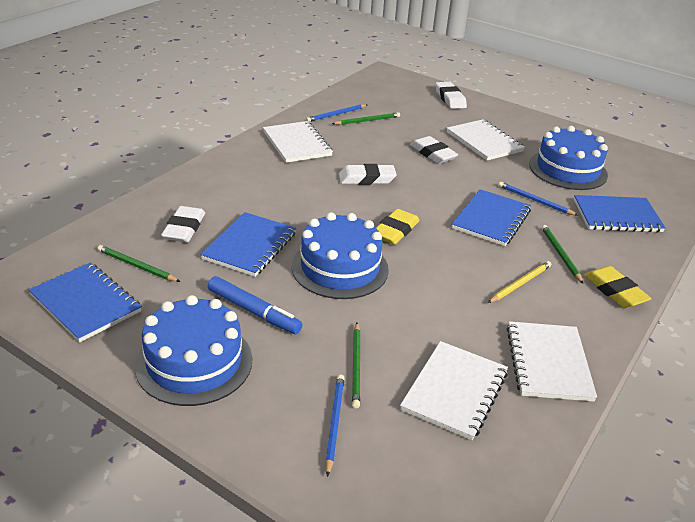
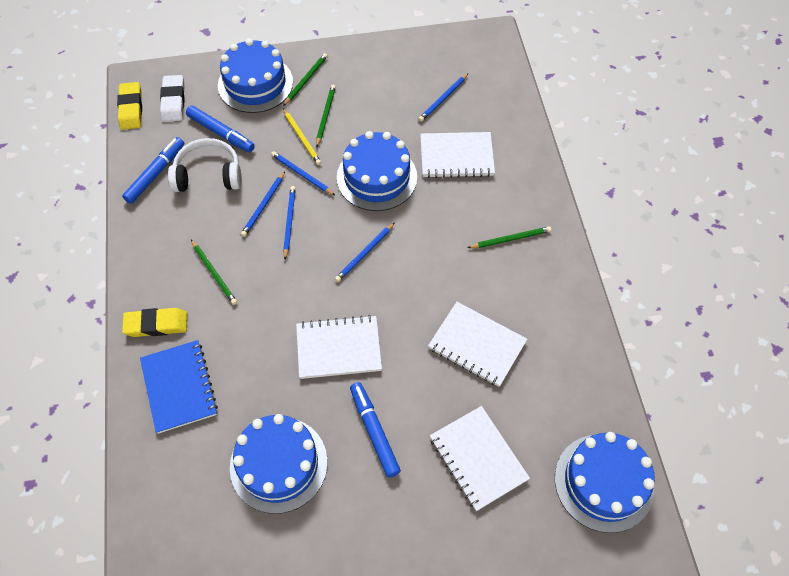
blue cake: 3 -> 4
blue marker: 1 -> 3
blue notebook: 4 -> 1
blue pencil: 3 -> 5
white eraser: 4 -> 1
white headphones: 0 -> 1

